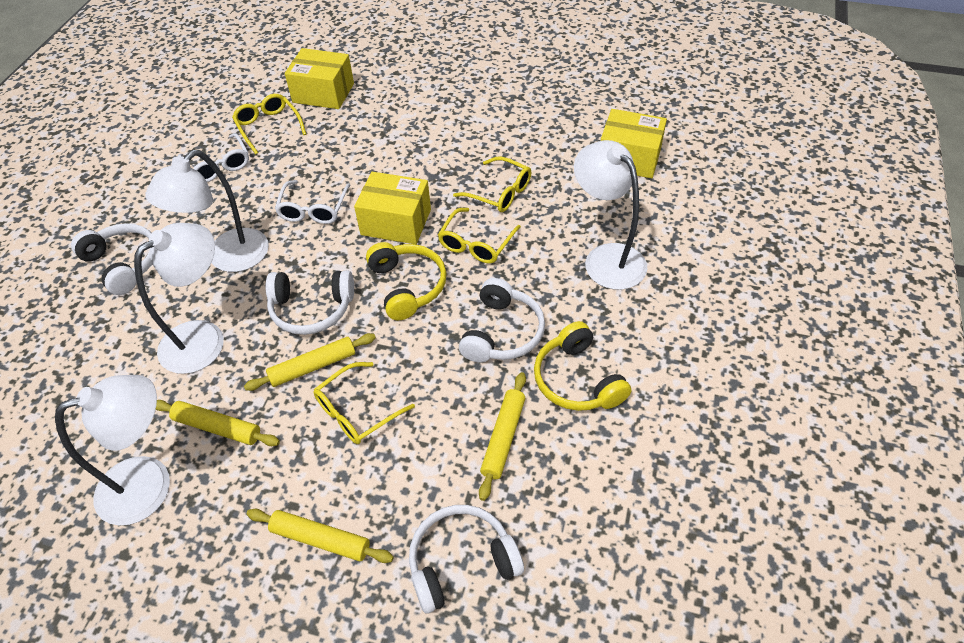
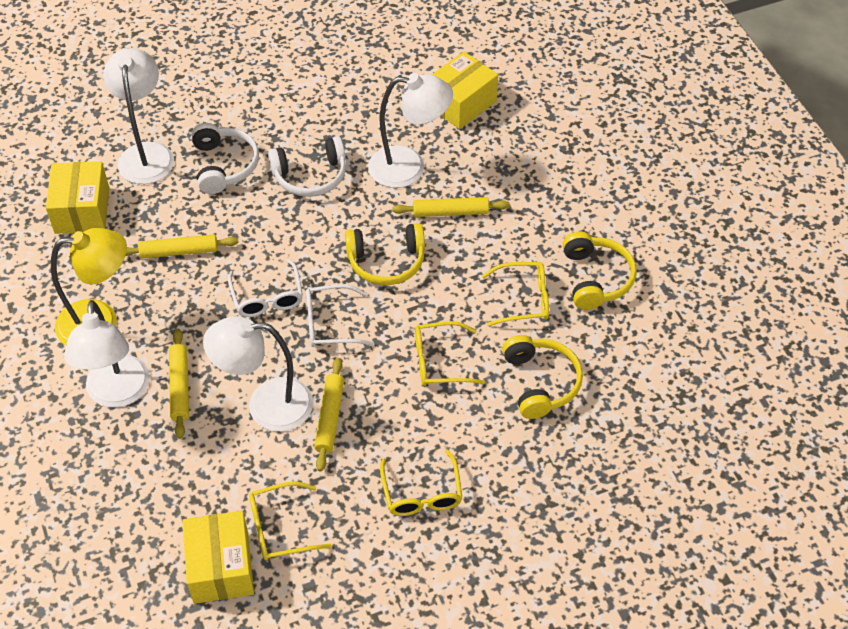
white headphones: 4 -> 2
yellow headphones: 2 -> 3
yellow lamp: 0 -> 1

